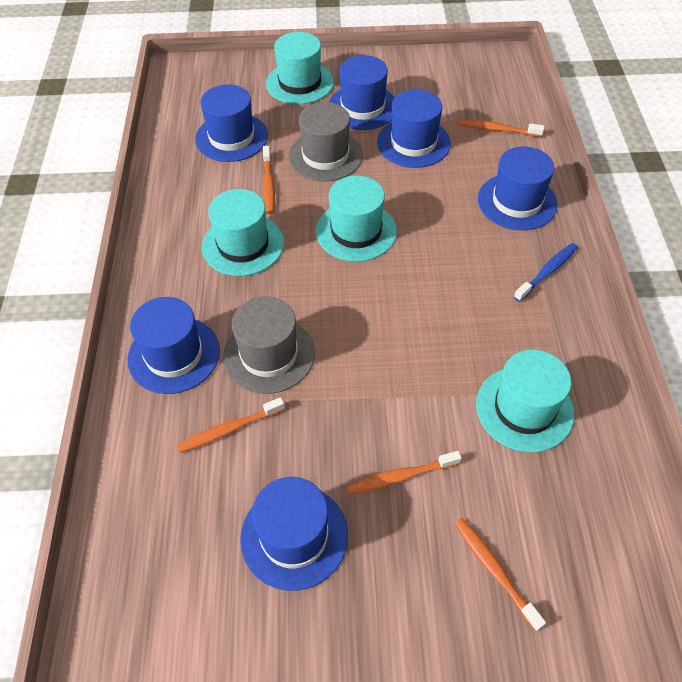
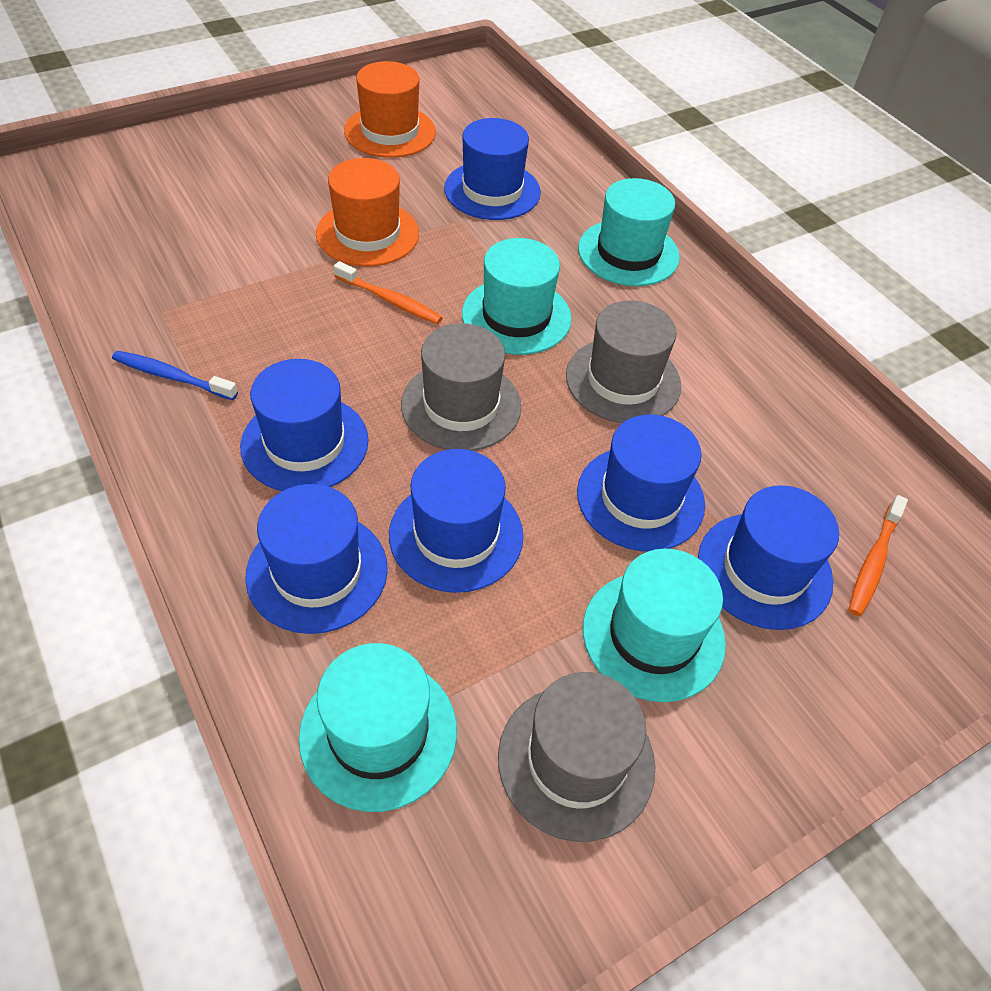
grey hat: 2 -> 3
orange hat: 0 -> 2
orange toothbrush: 5 -> 2

